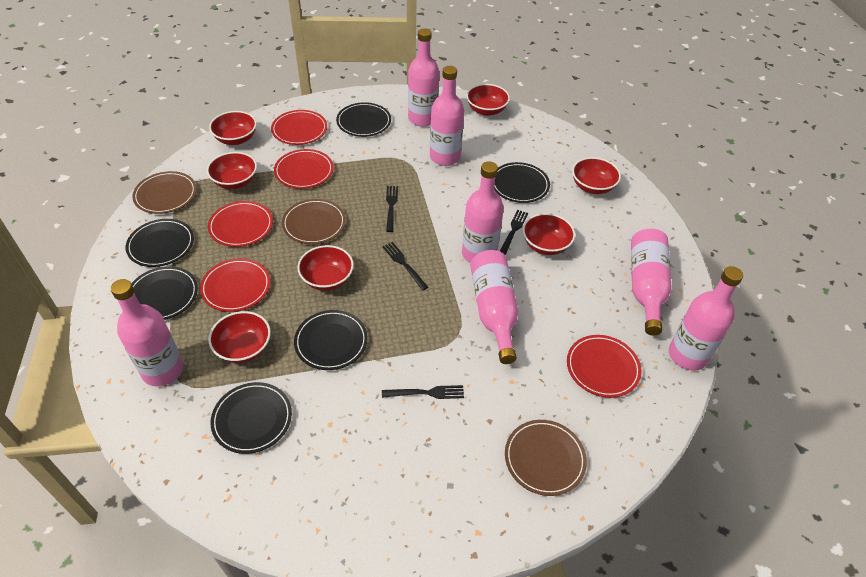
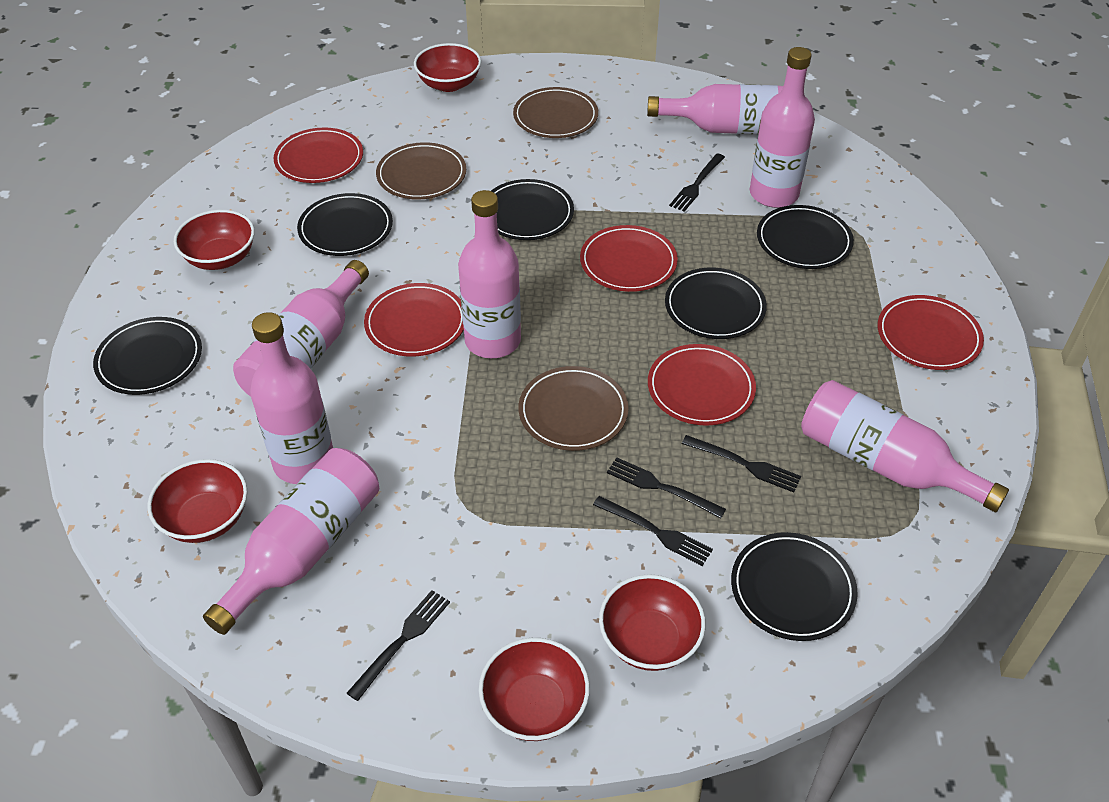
black fork: 4 -> 5
red bowl: 7 -> 5

